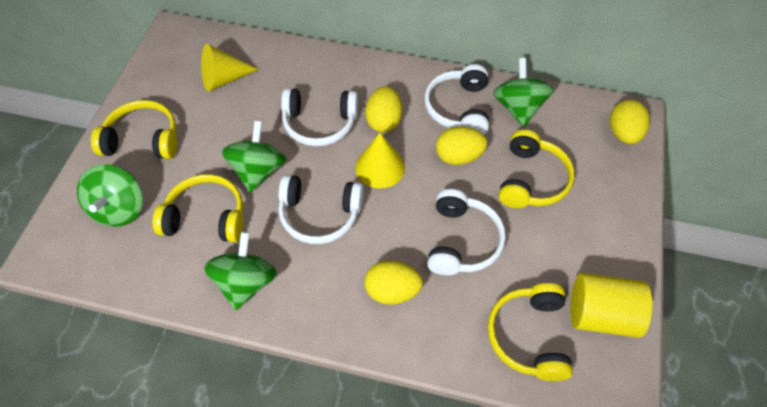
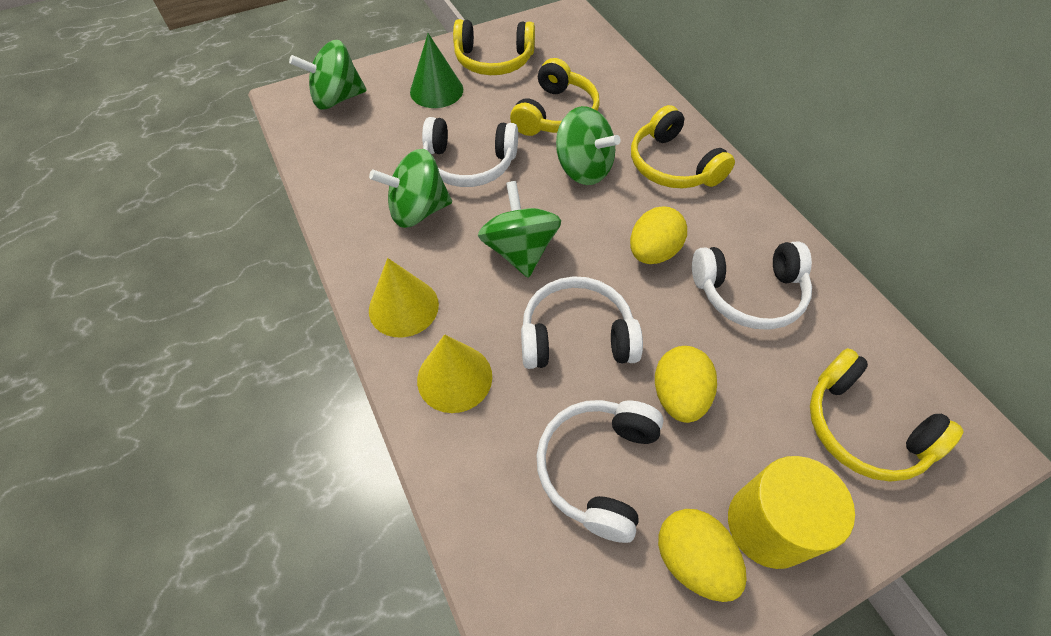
green cone: 0 -> 1
yellow egg: 4 -> 3

